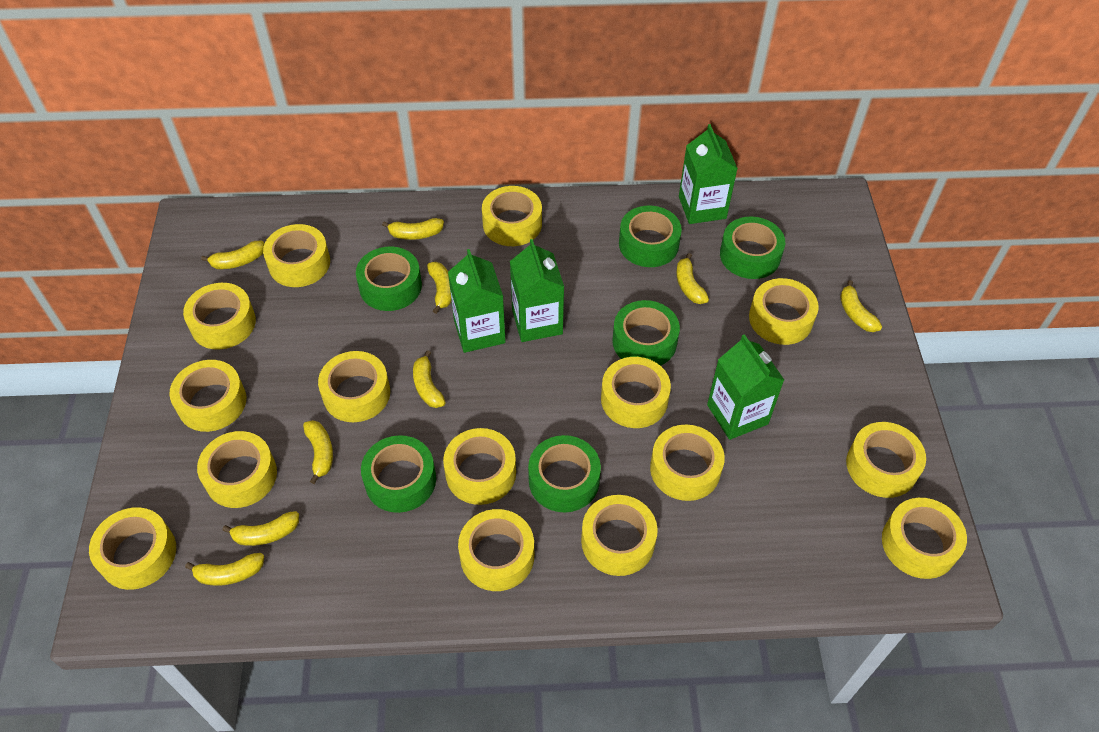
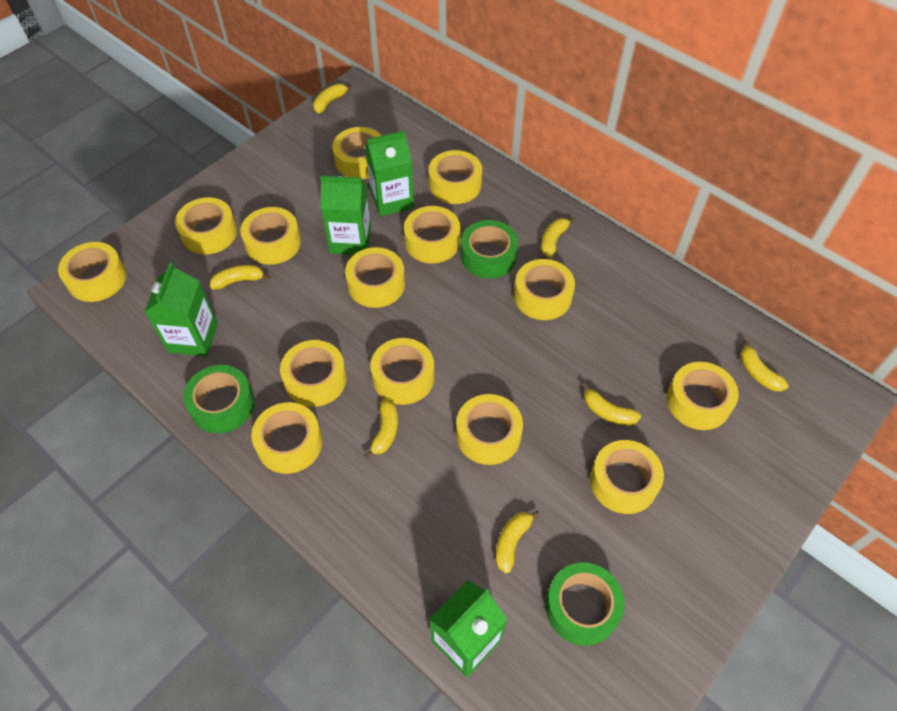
green tape: 6 -> 3
yellow banana: 9 -> 7
yellow tape: 15 -> 14

